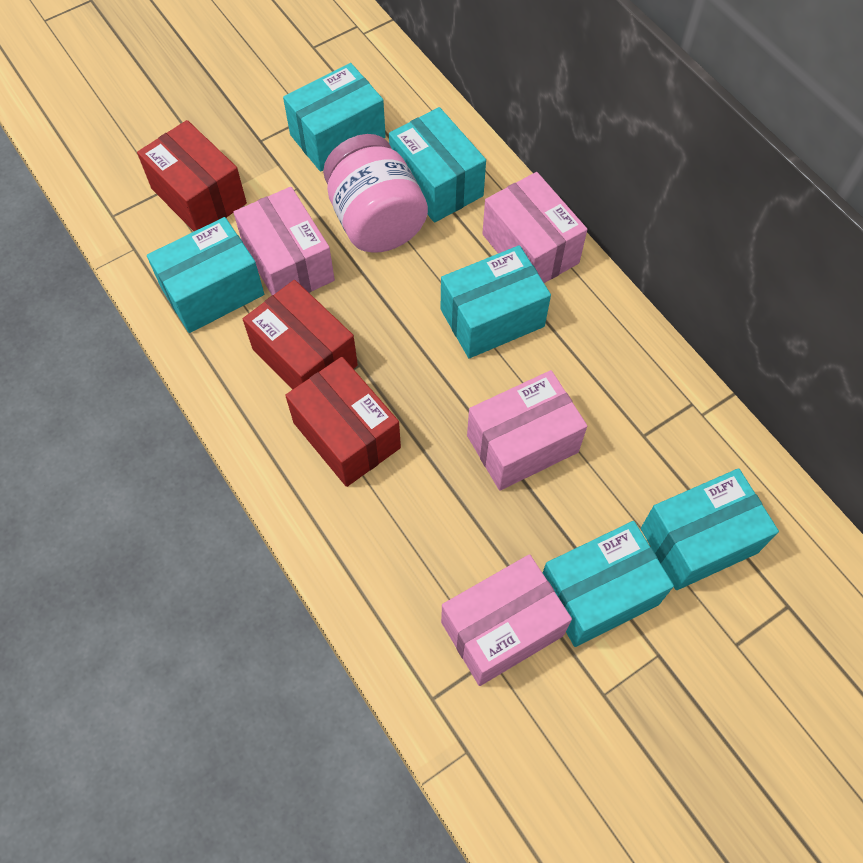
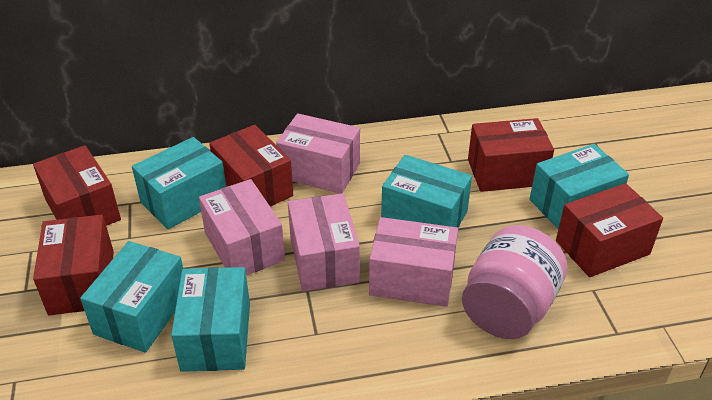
red box: 3 -> 5
turquoise box: 6 -> 5

